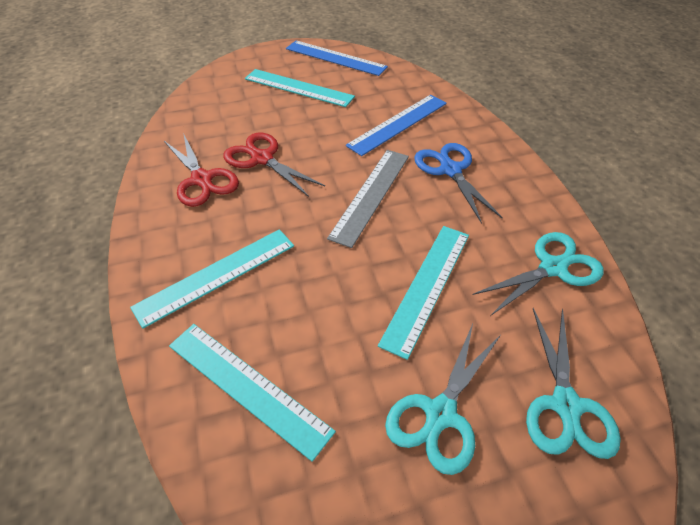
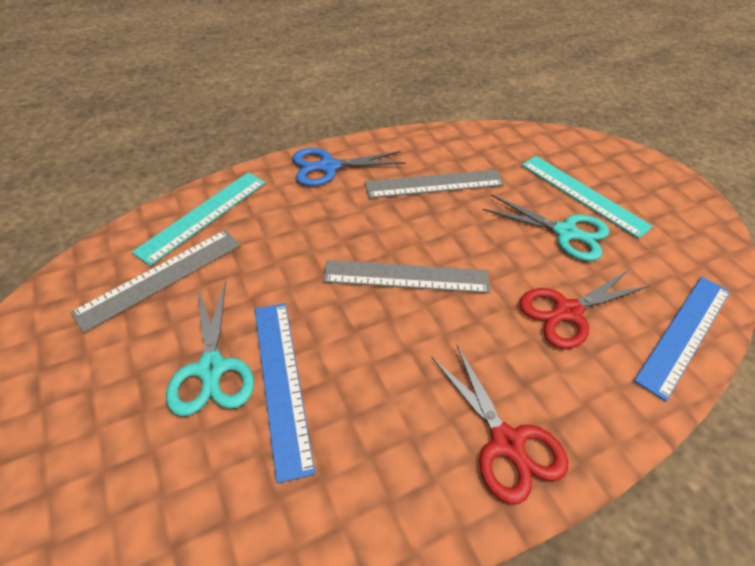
grey ruler: 1 -> 3
turquoise ruler: 4 -> 2
turquoise scissors: 3 -> 2

